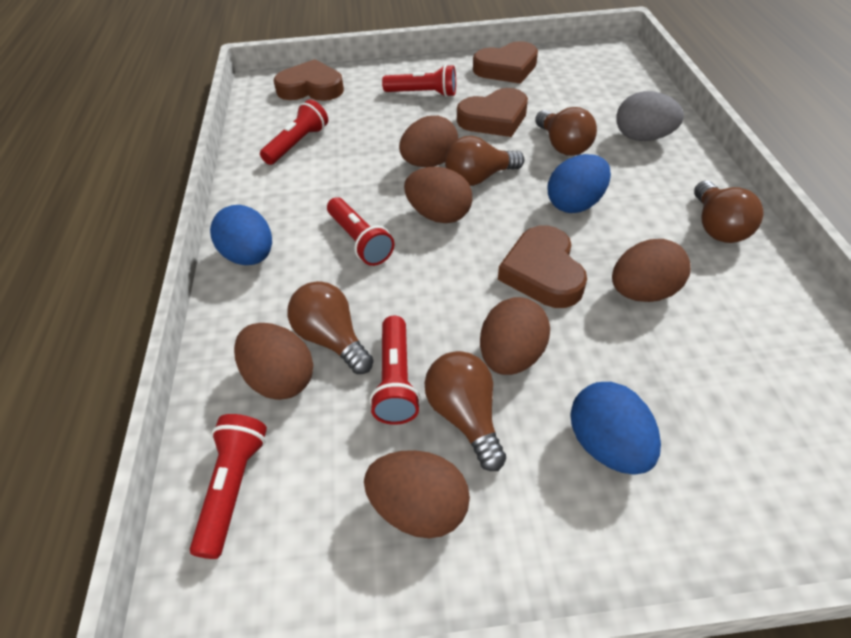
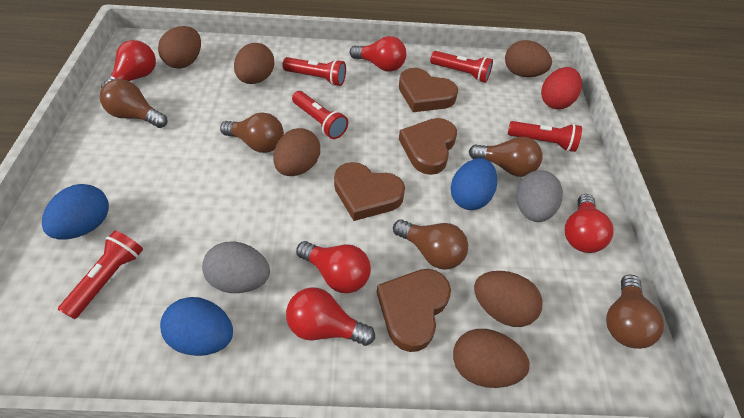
grey egg: 1 -> 2
red egg: 0 -> 1
red light bulb: 0 -> 5

